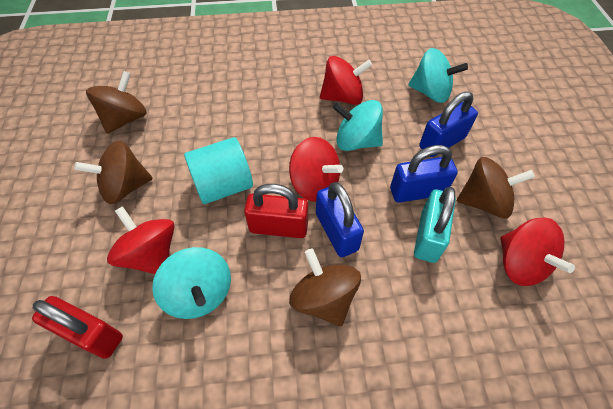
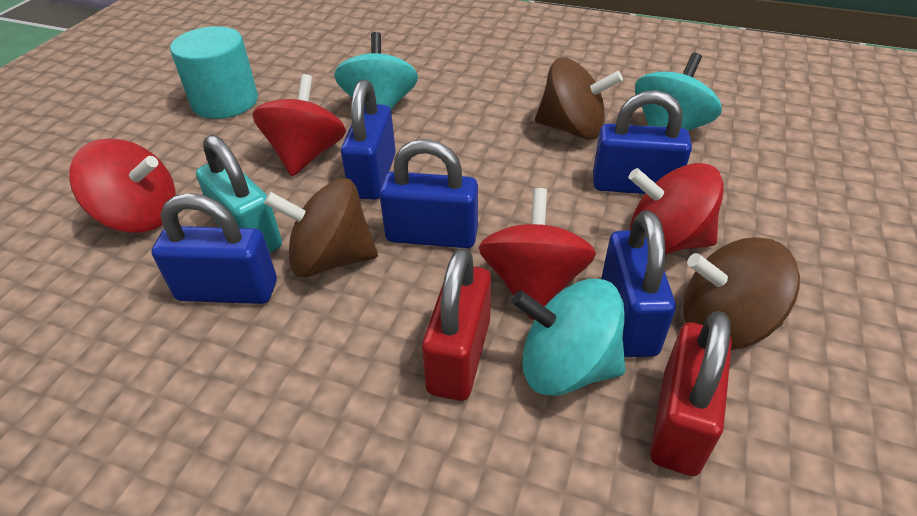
blue padlock: 3 -> 5
brown spinning top: 4 -> 3

